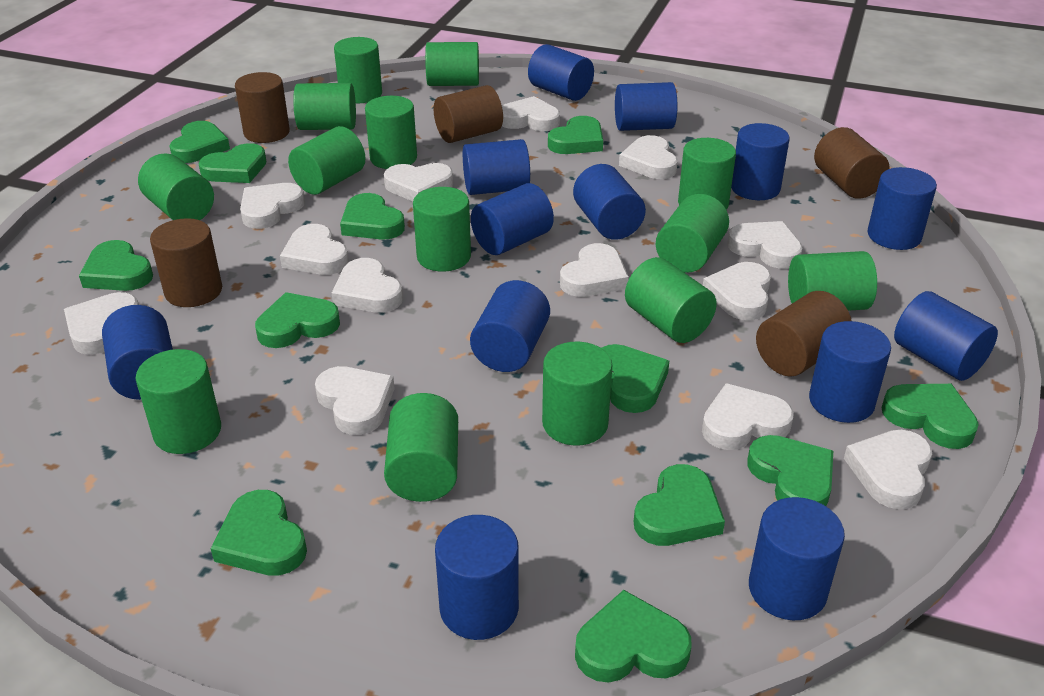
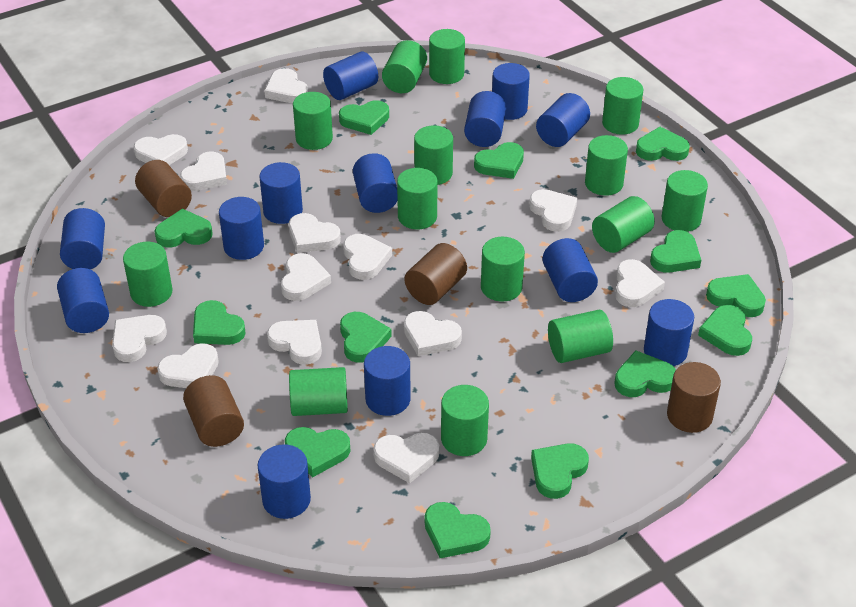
brown cylinder: 5 -> 4
green heart: 12 -> 13

